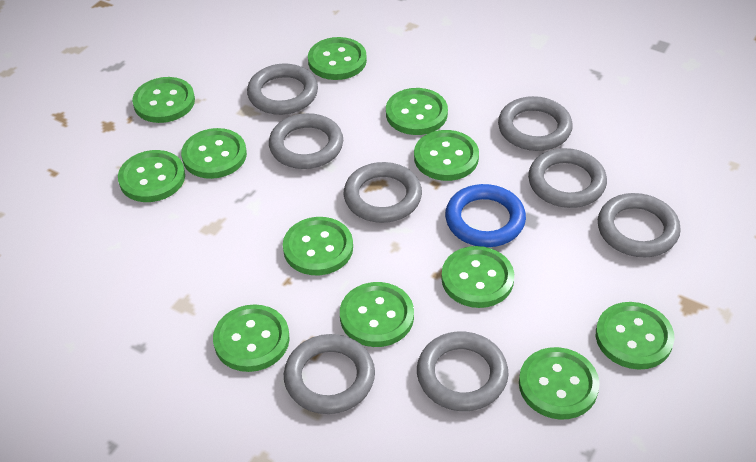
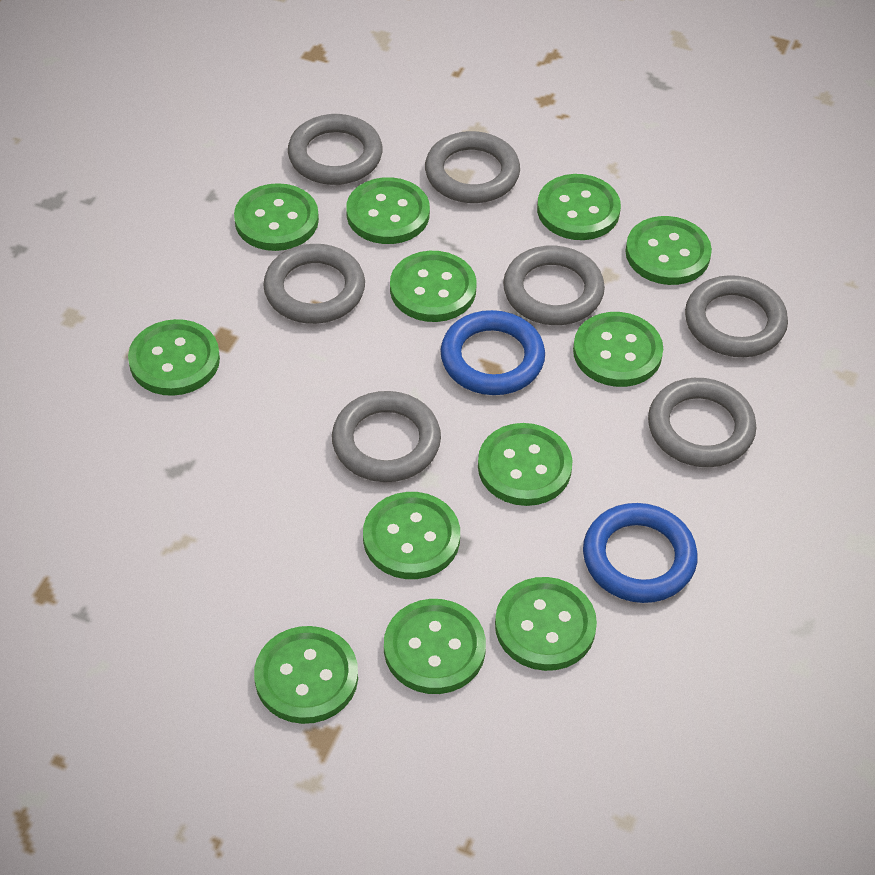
blue ring: 1 -> 2
grey ring: 8 -> 7

